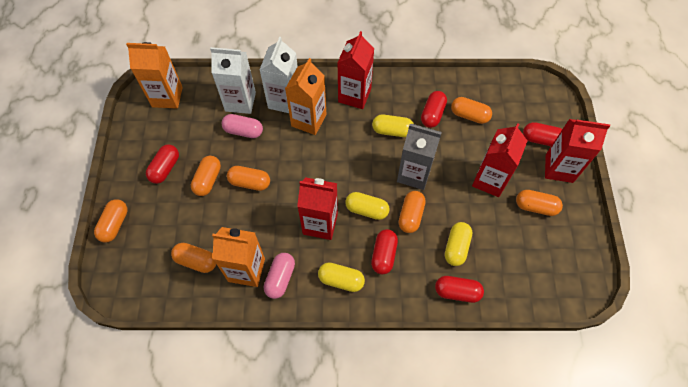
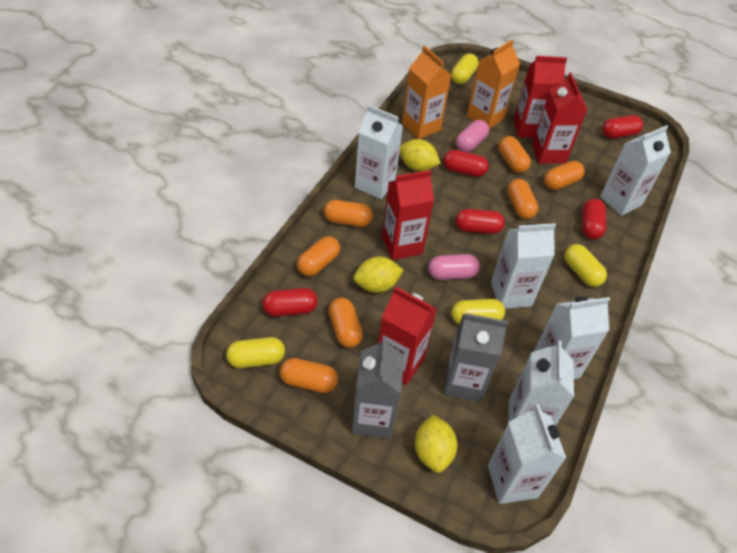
grey carton: 1 -> 2
orange carton: 3 -> 2
white carton: 2 -> 6
yellow lemon: 0 -> 3

